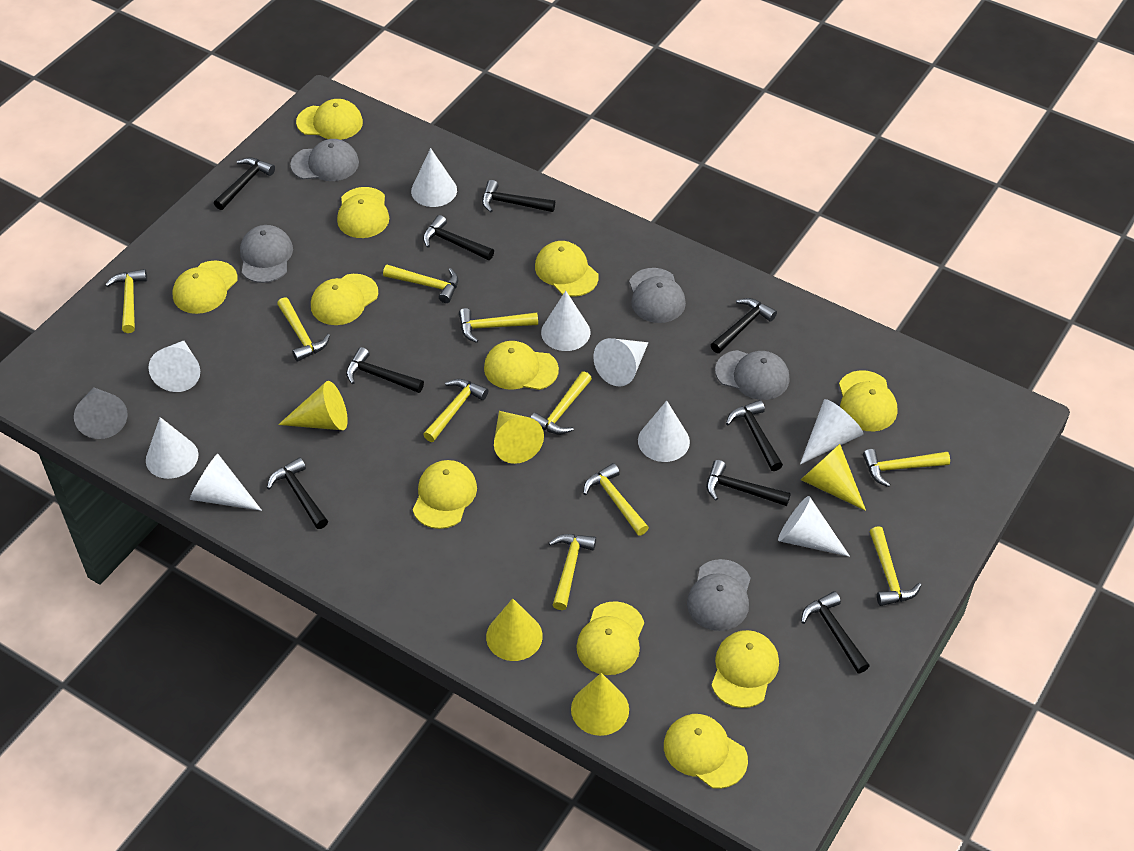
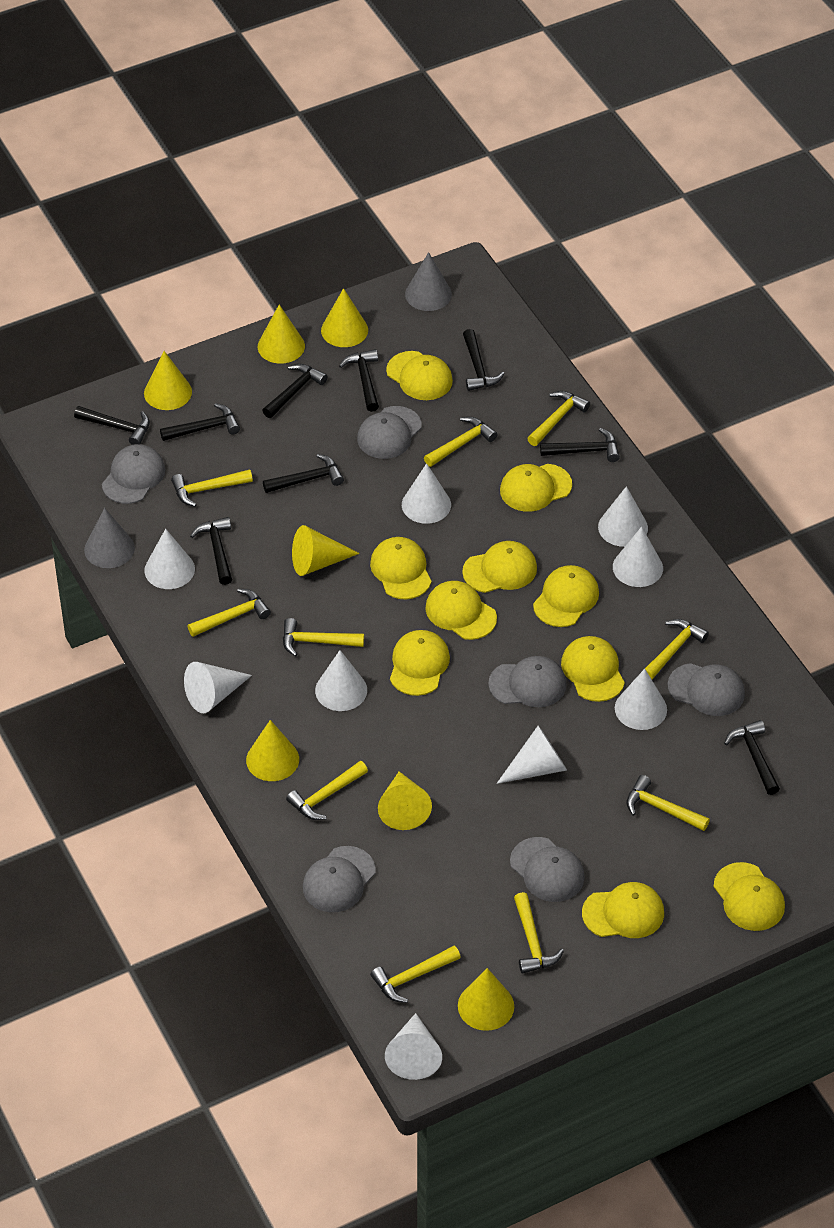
grey cap: 5 -> 6
grey cone: 1 -> 2
yellow cap: 11 -> 10
yellow cone: 5 -> 7

